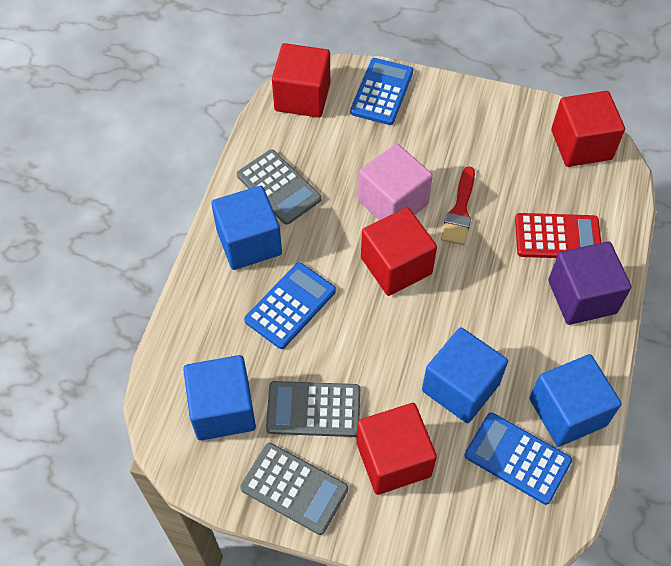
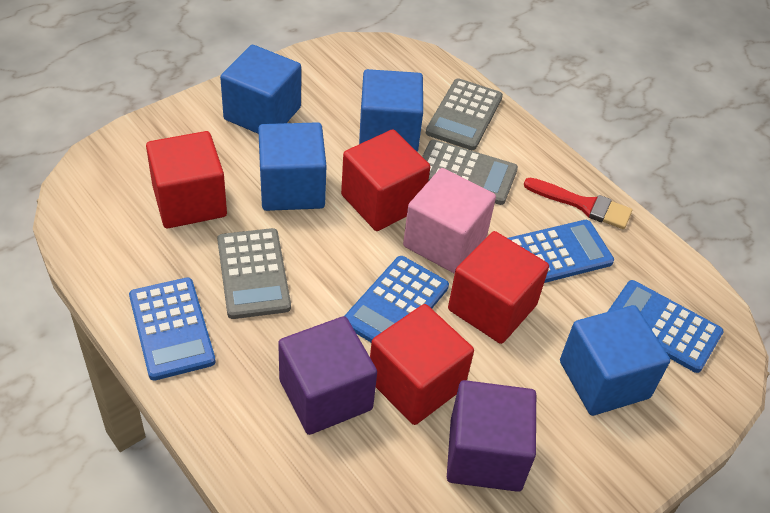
blue calculator: 3 -> 4
purple cube: 1 -> 2
red calculator: 1 -> 0

